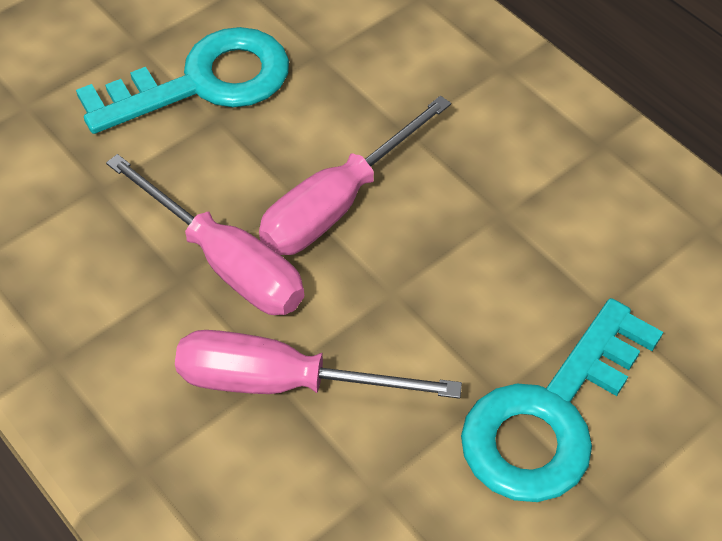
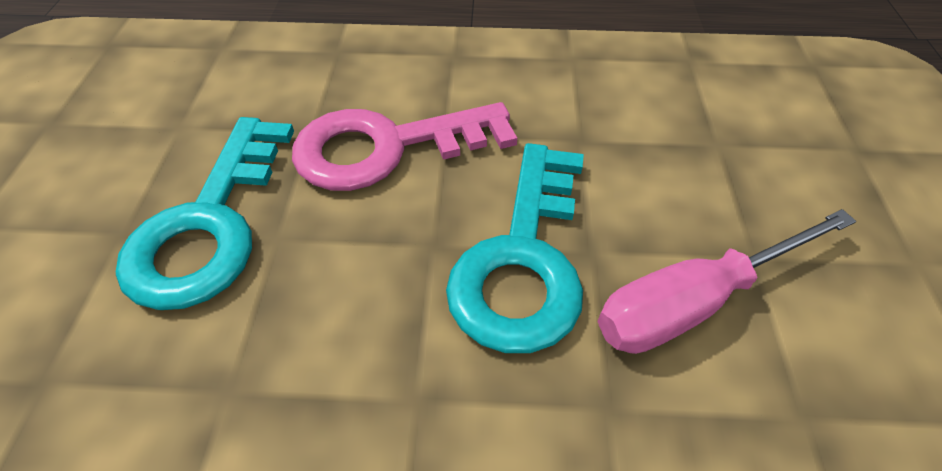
pink key: 0 -> 1
pink screwdriver: 3 -> 1

